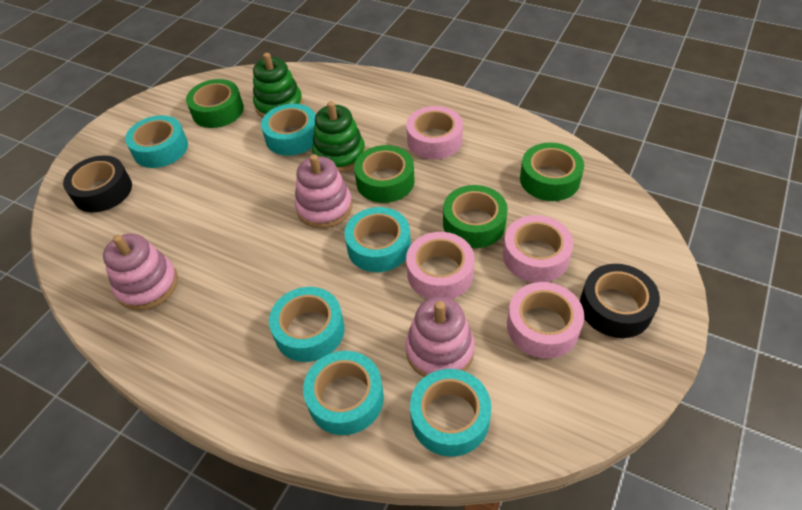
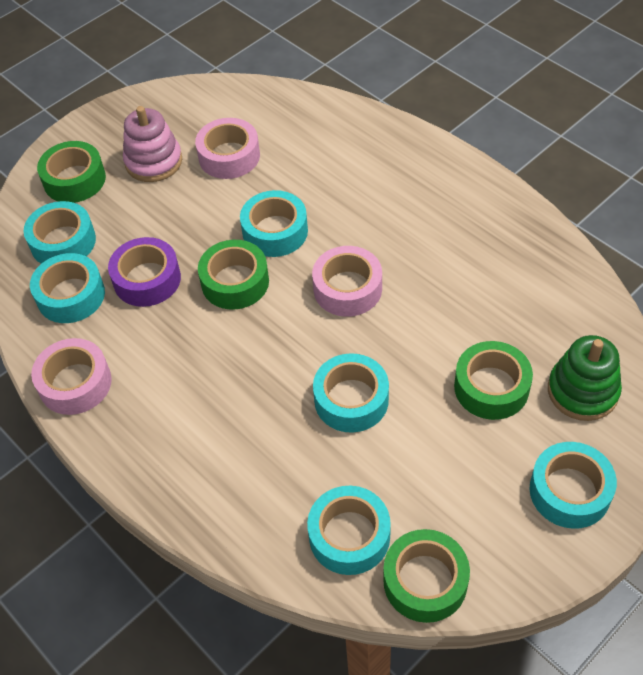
black tape: 2 -> 0
green stacking toy: 2 -> 1
pink stacking toy: 3 -> 1
pink tape: 4 -> 3
purple tape: 0 -> 1

